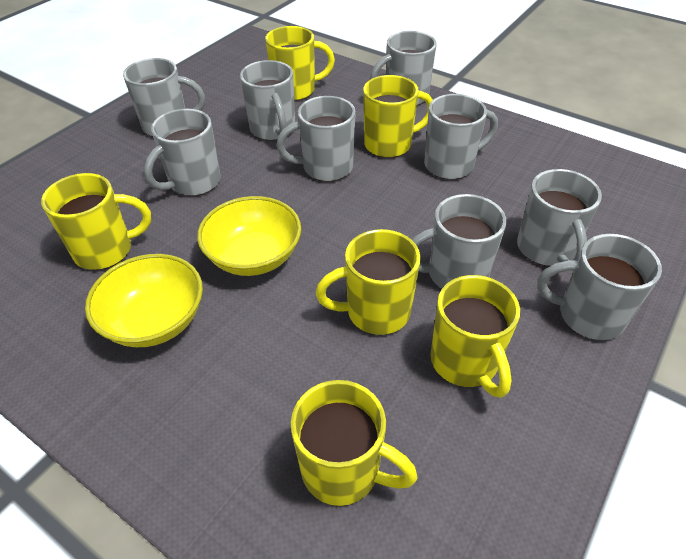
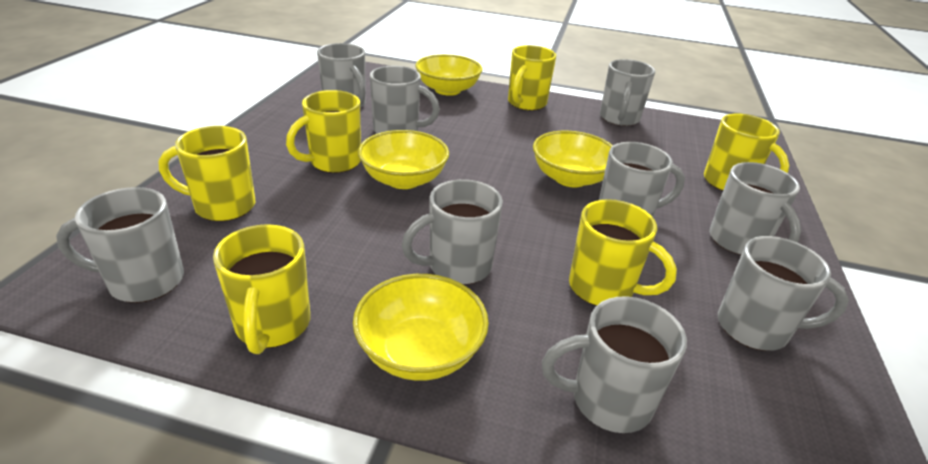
yellow bowl: 2 -> 4

